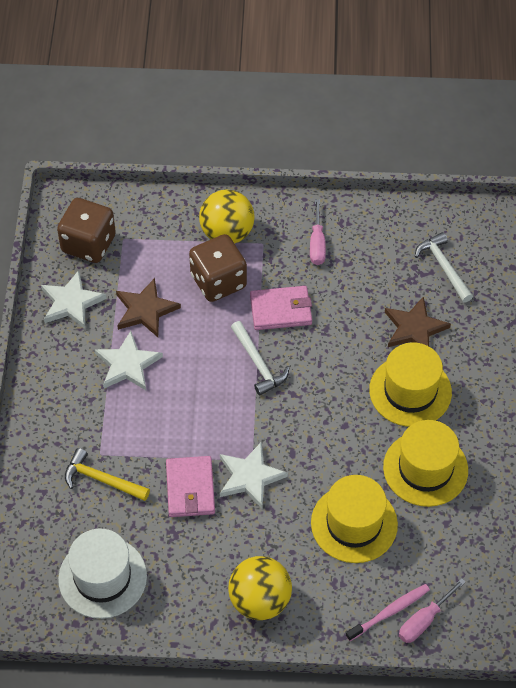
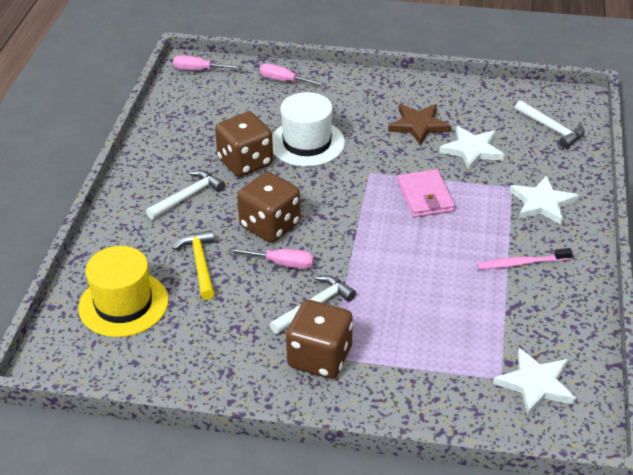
brown dice: 2 -> 3
brown star: 2 -> 1
pink screwdriver: 2 -> 3
pink wallet: 2 -> 1
white hammer: 2 -> 3
yellow ball: 2 -> 0
yellow hat: 3 -> 1

